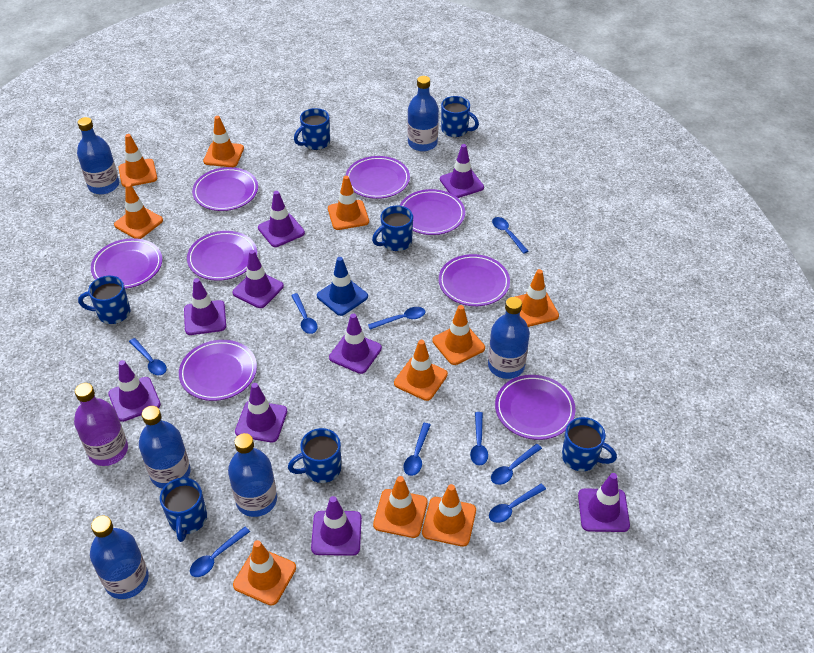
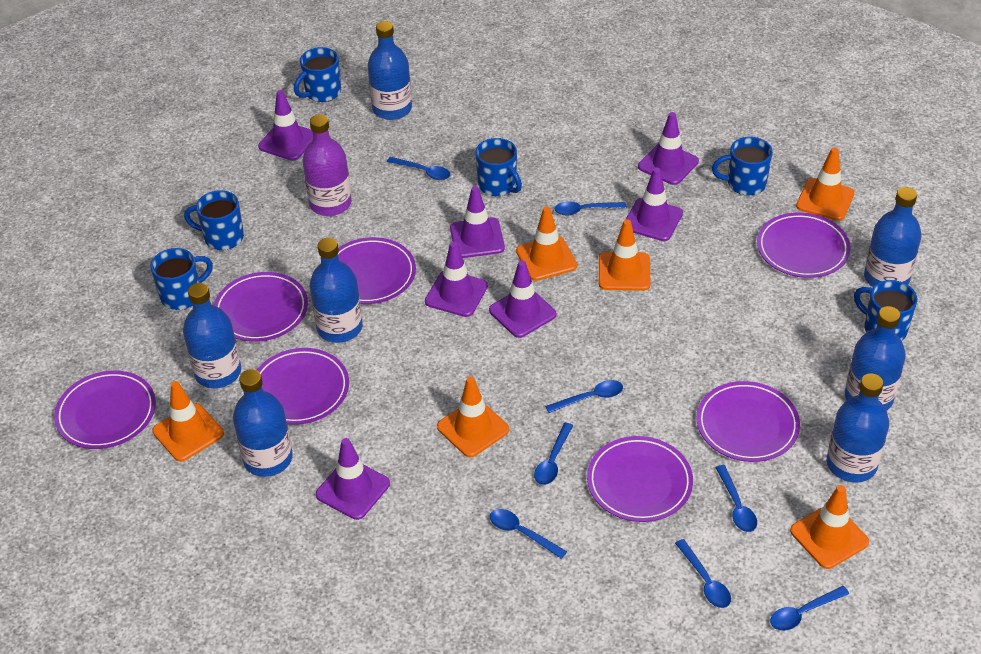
blue bottle: 6 -> 7
blue mug: 7 -> 6
blue spoon: 9 -> 8
blue traffic cone: 1 -> 0
orange traffic cone: 10 -> 6
purple plate: 8 -> 7
purple traffic cone: 9 -> 7

